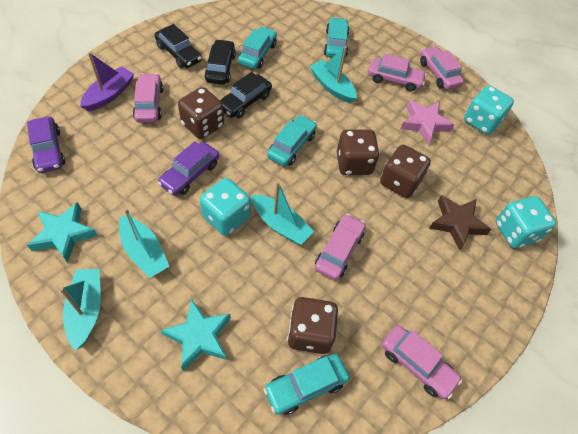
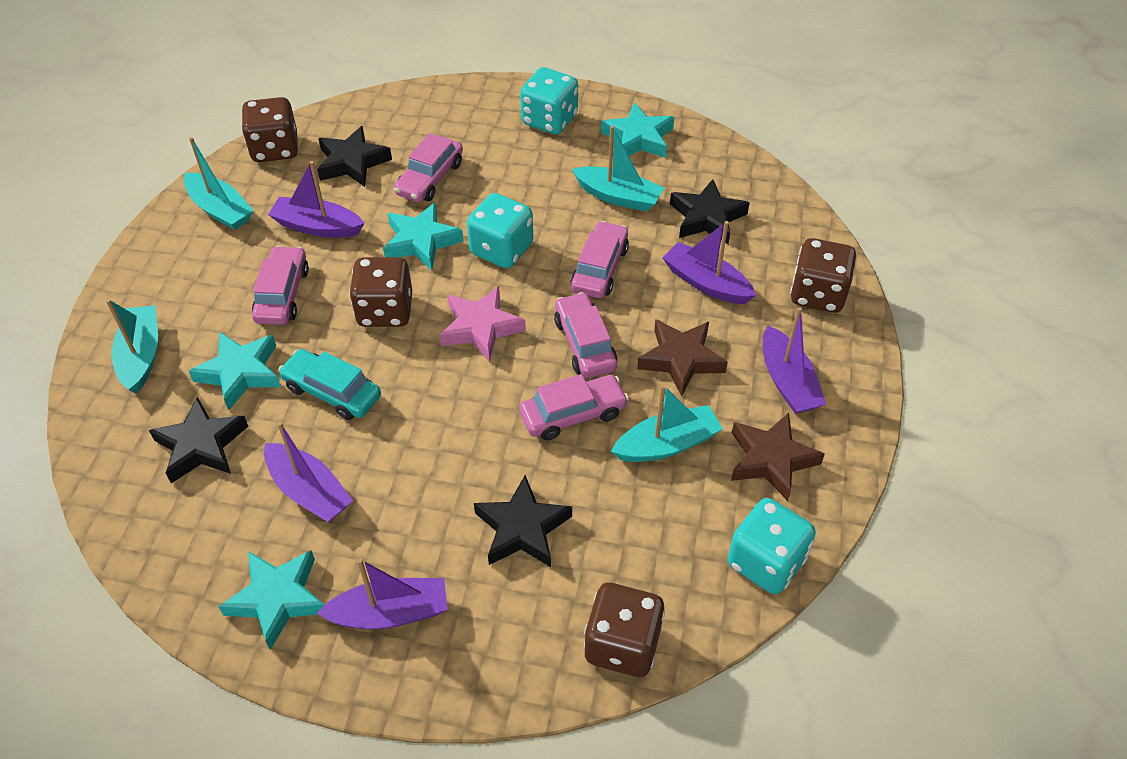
black car: 3 -> 0
black star: 0 -> 4
brown star: 1 -> 2
purple boat: 1 -> 5
purple car: 2 -> 0
turquoise car: 4 -> 1
turquoise star: 2 -> 4

